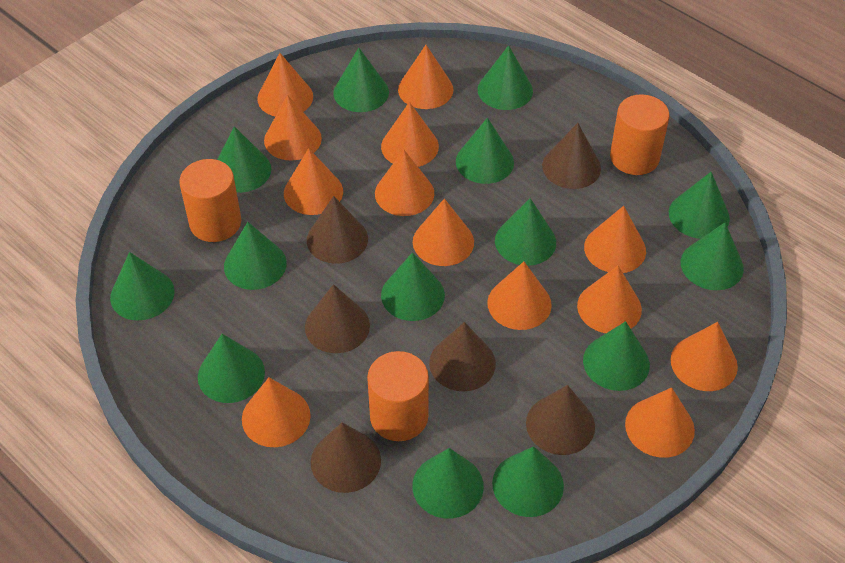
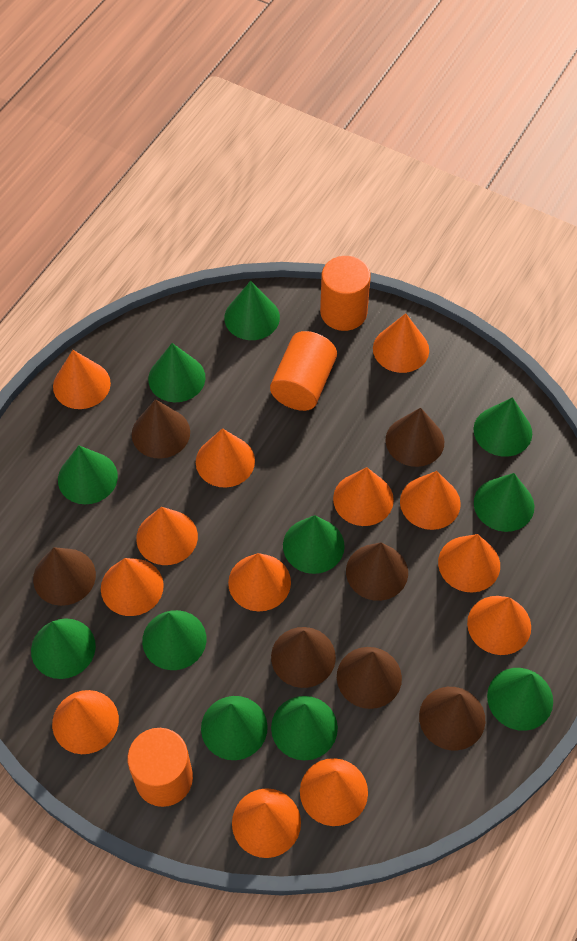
brown cone: 6 -> 7
green cone: 14 -> 11

